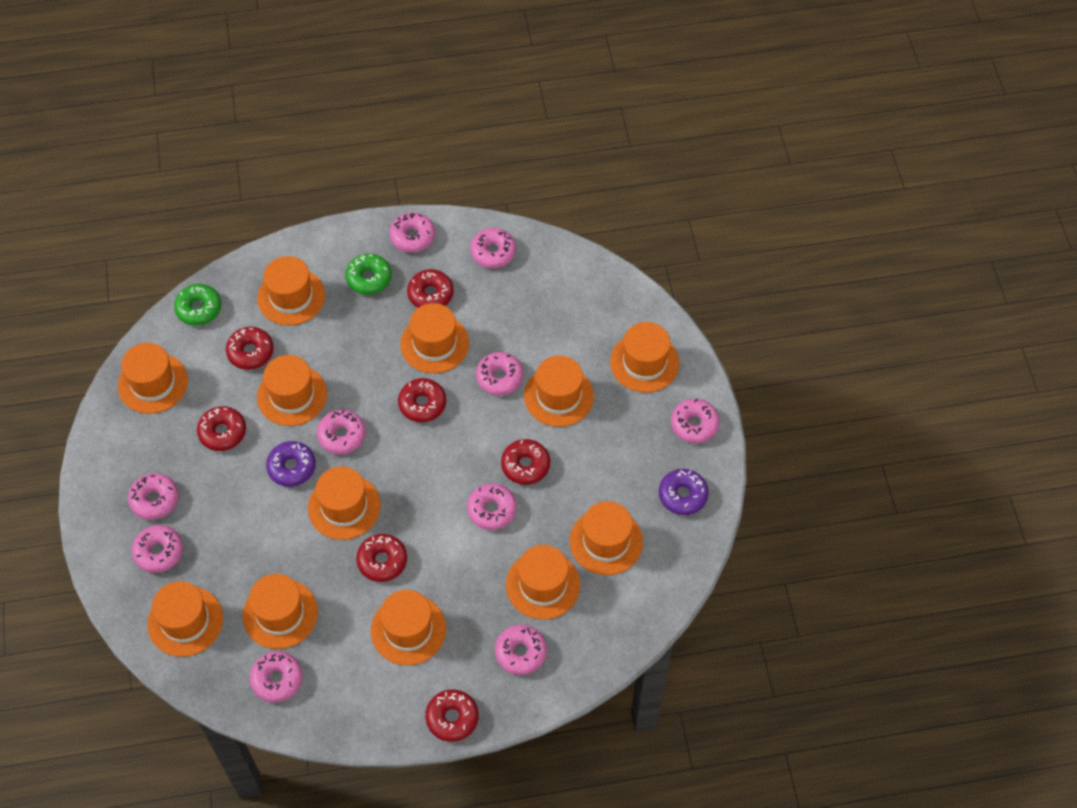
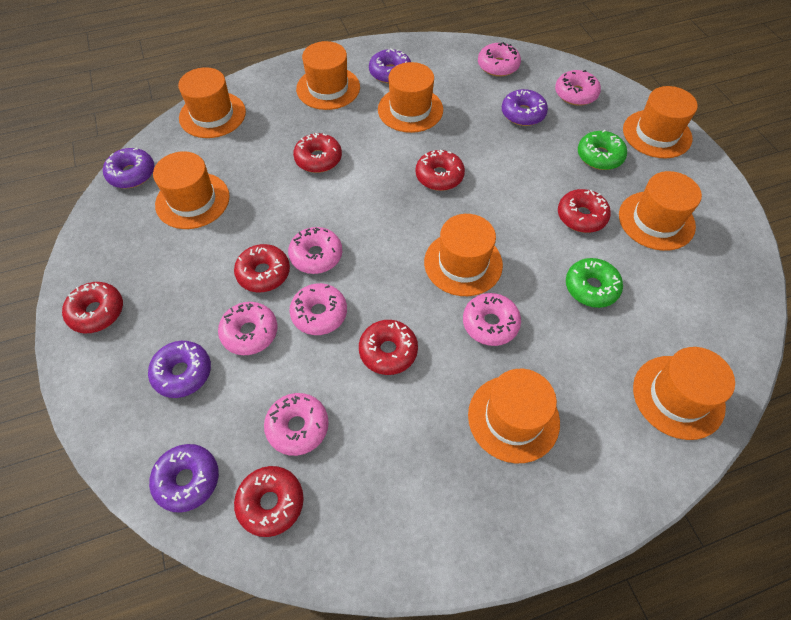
orange hat: 12 -> 9
pink donut: 10 -> 7
purple donut: 2 -> 5

